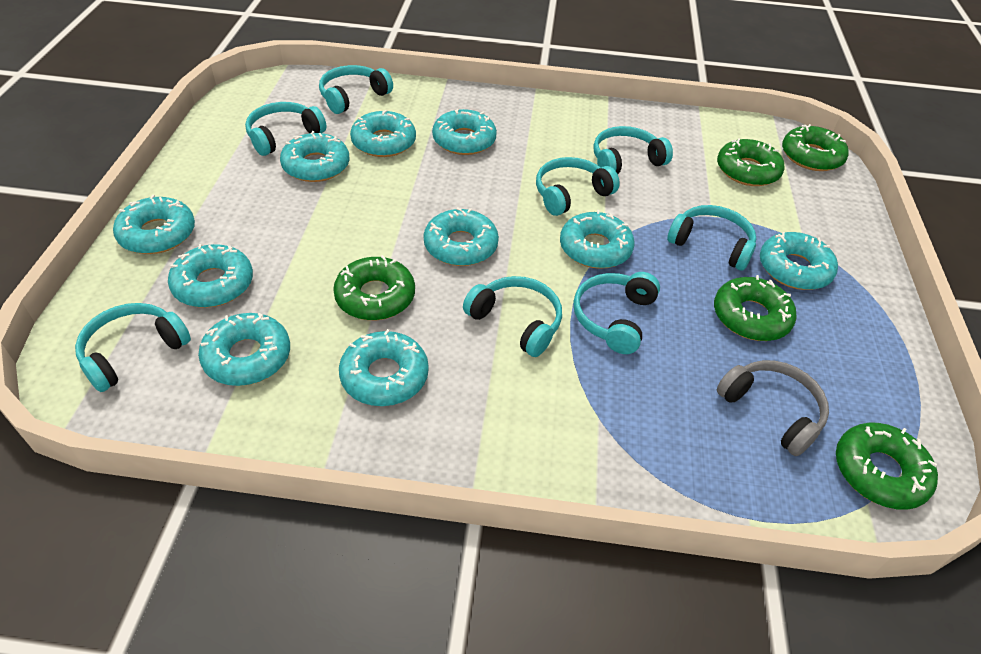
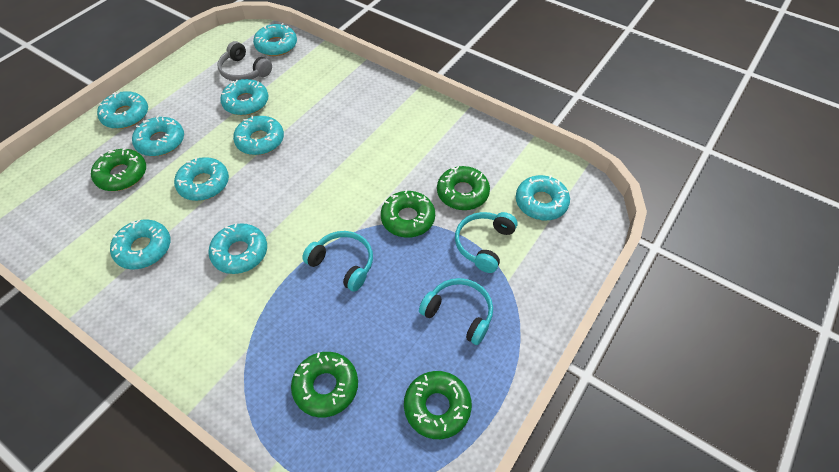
turquoise donut: 10 -> 9
turquoise headphones: 8 -> 3

